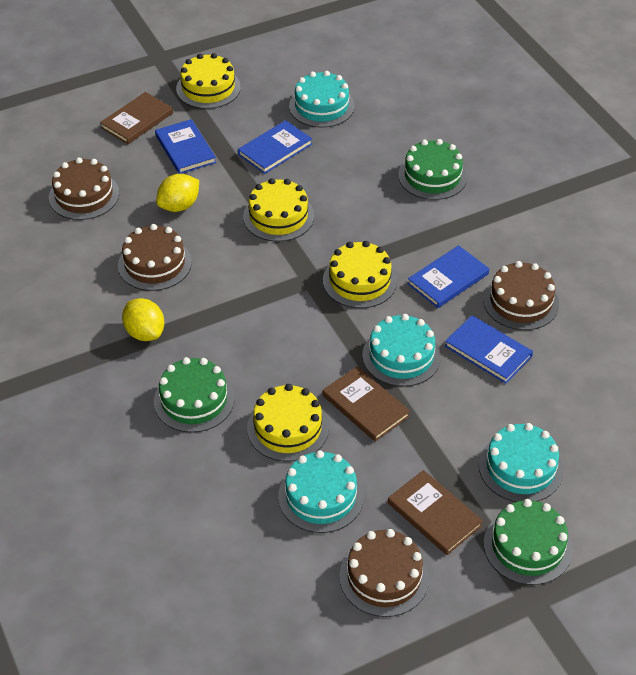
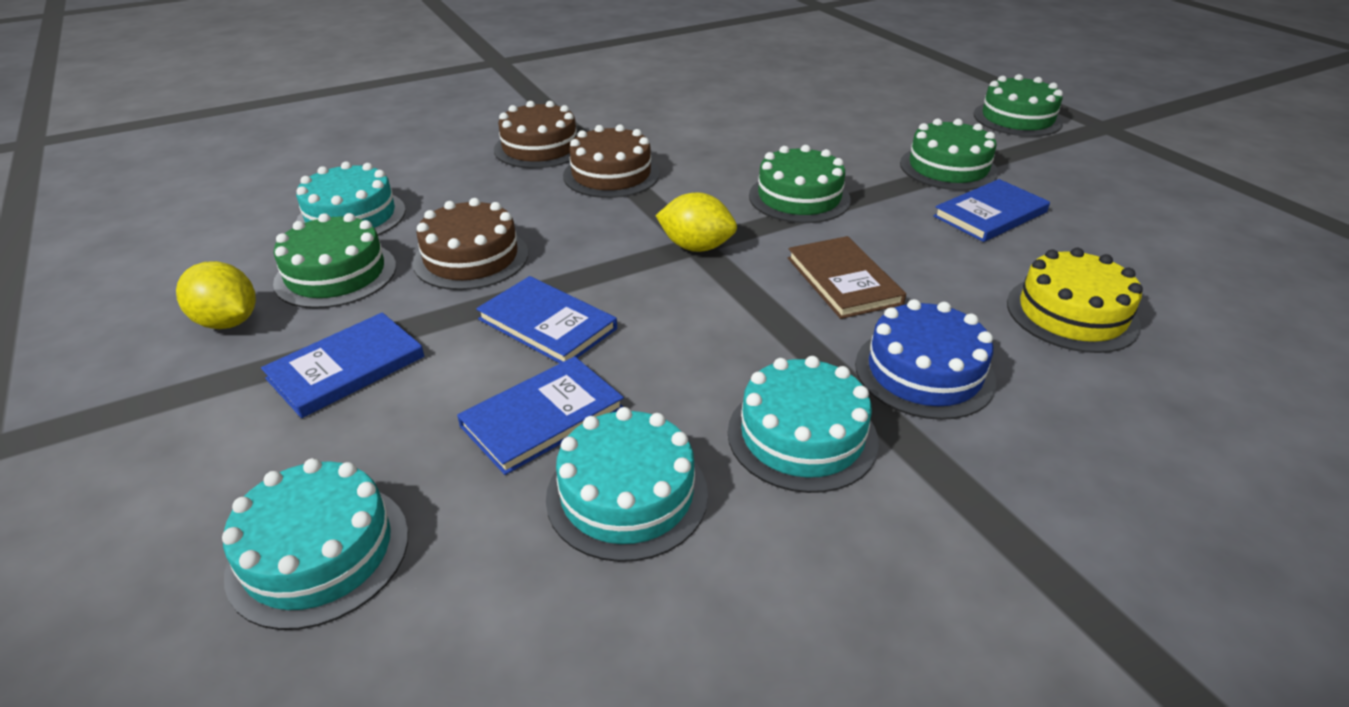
blue cake: 0 -> 1
brown book: 3 -> 1
brown cake: 4 -> 3
green cake: 3 -> 4
yellow cake: 4 -> 1

